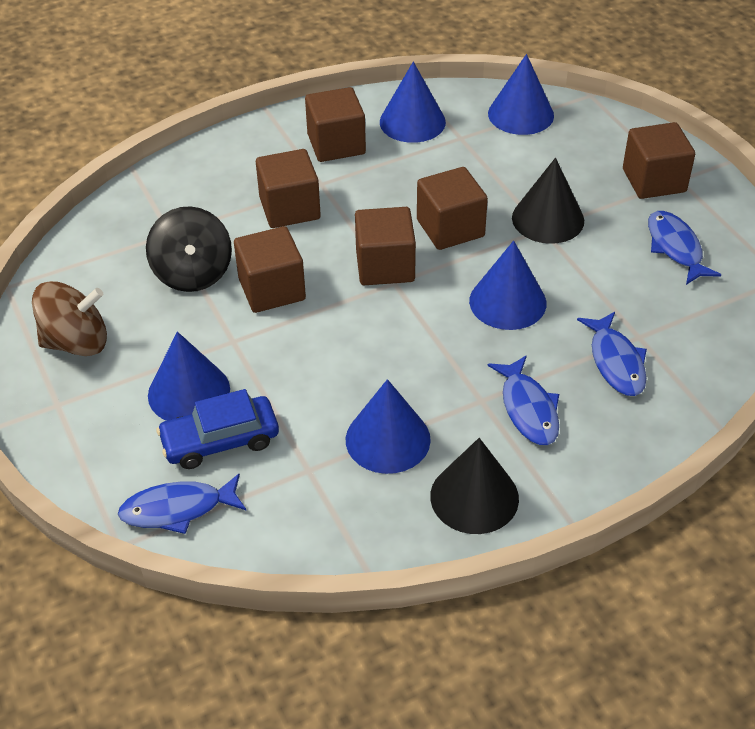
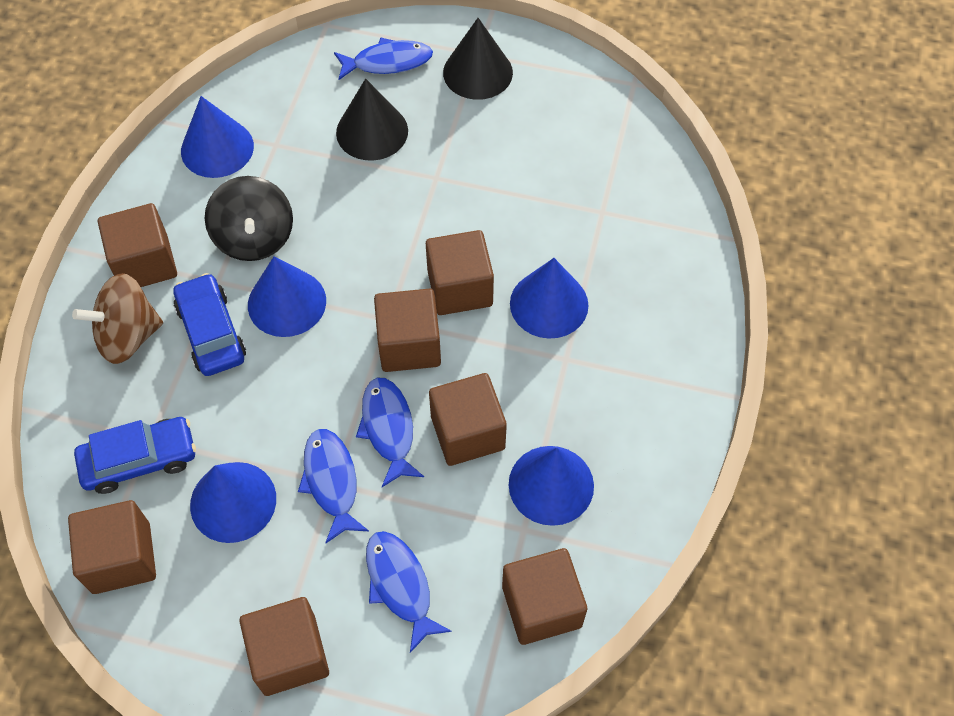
blue car: 1 -> 2
brown cube: 6 -> 7

